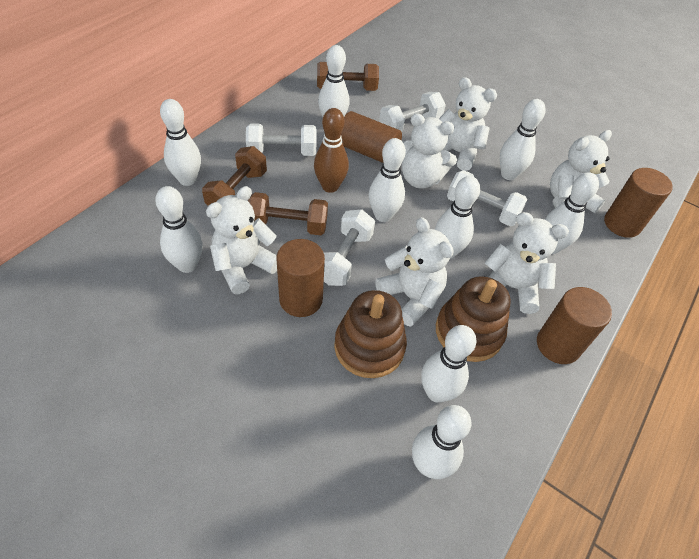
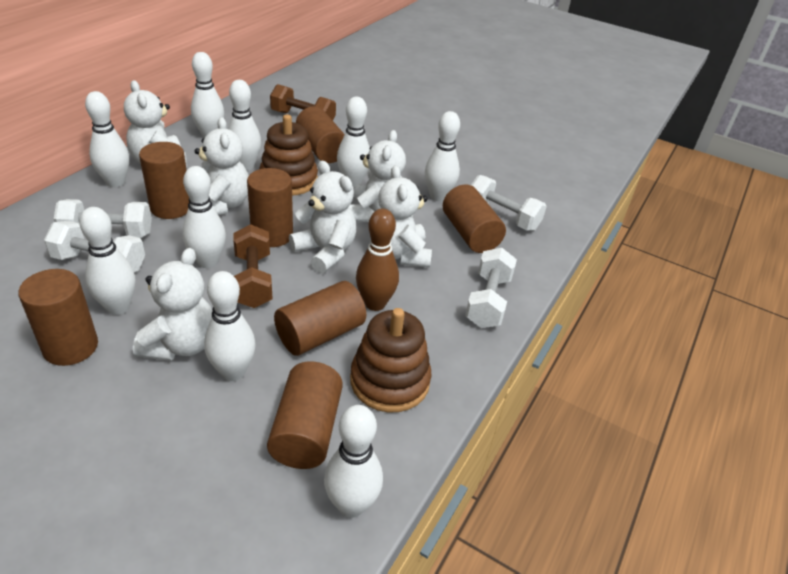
brown cylinder: 4 -> 7
brown dumbbell: 3 -> 2

